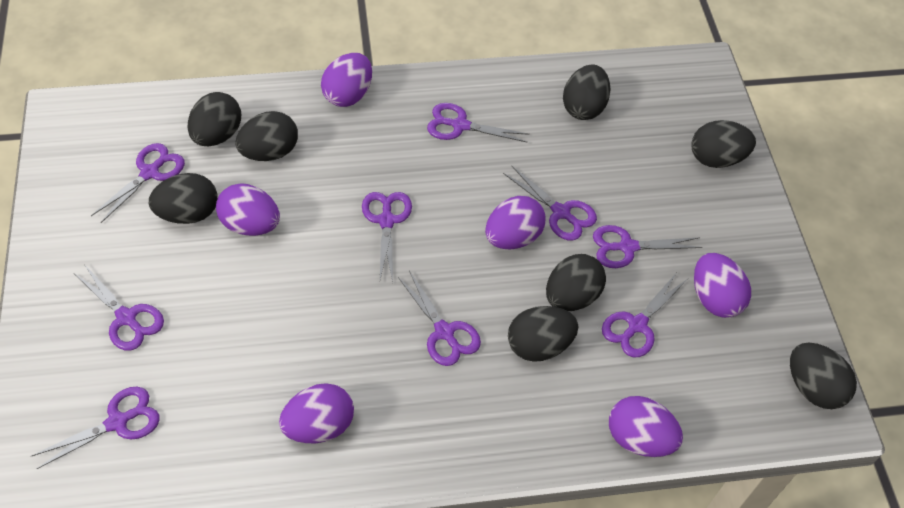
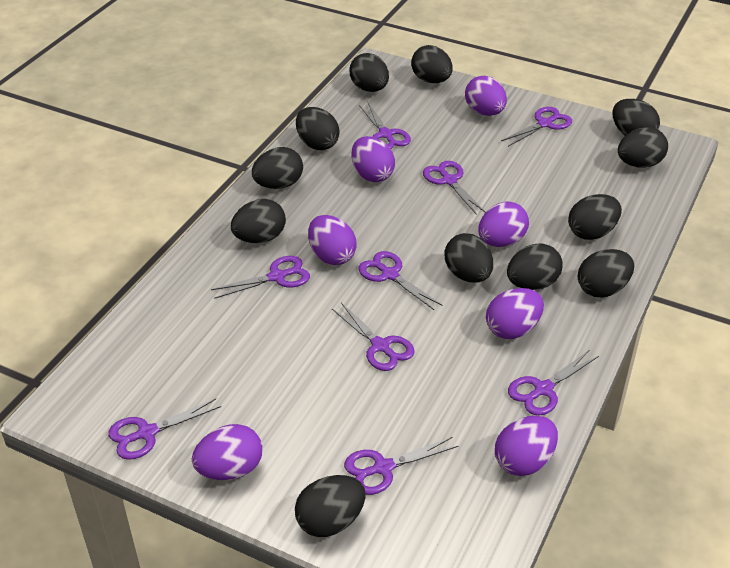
black egg: 8 -> 12
purple egg: 6 -> 7

